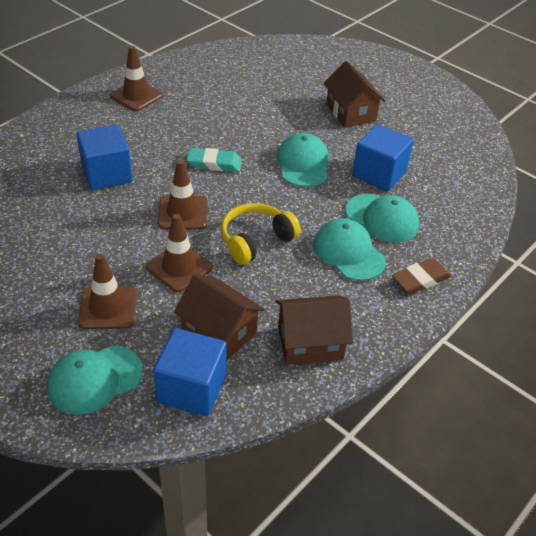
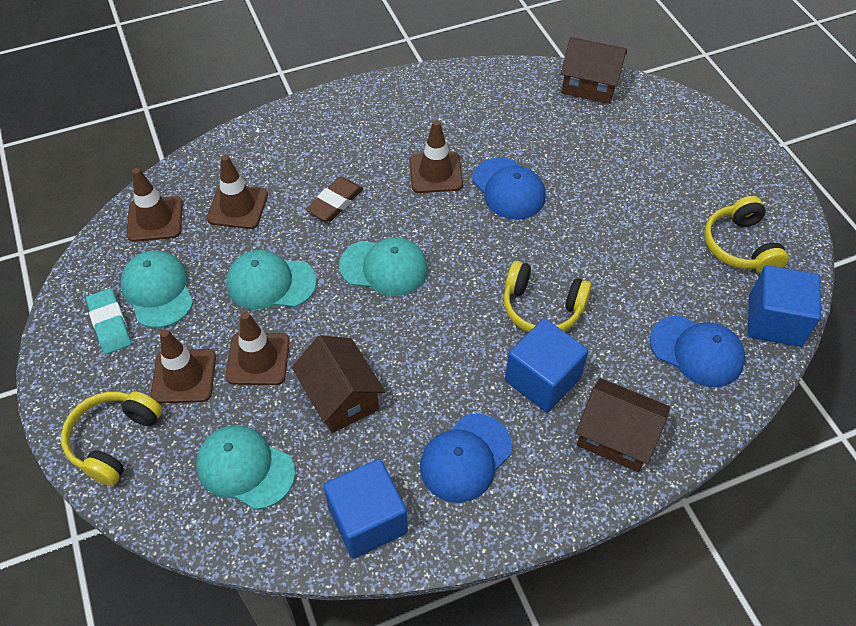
blue cap: 0 -> 3
brown traffic cone: 4 -> 5
yellow headphones: 1 -> 3

